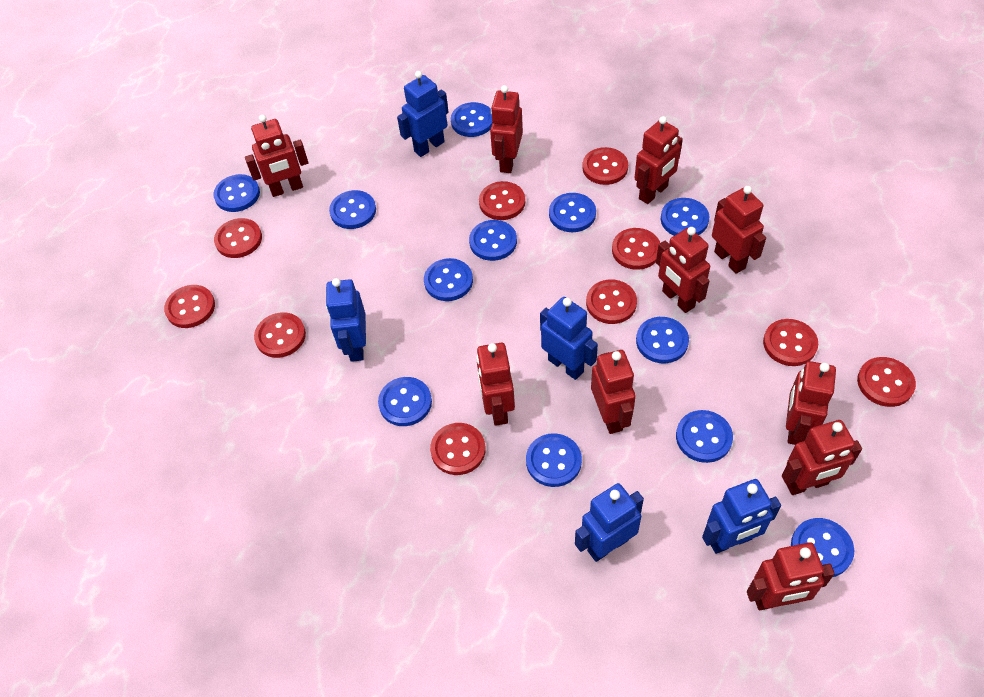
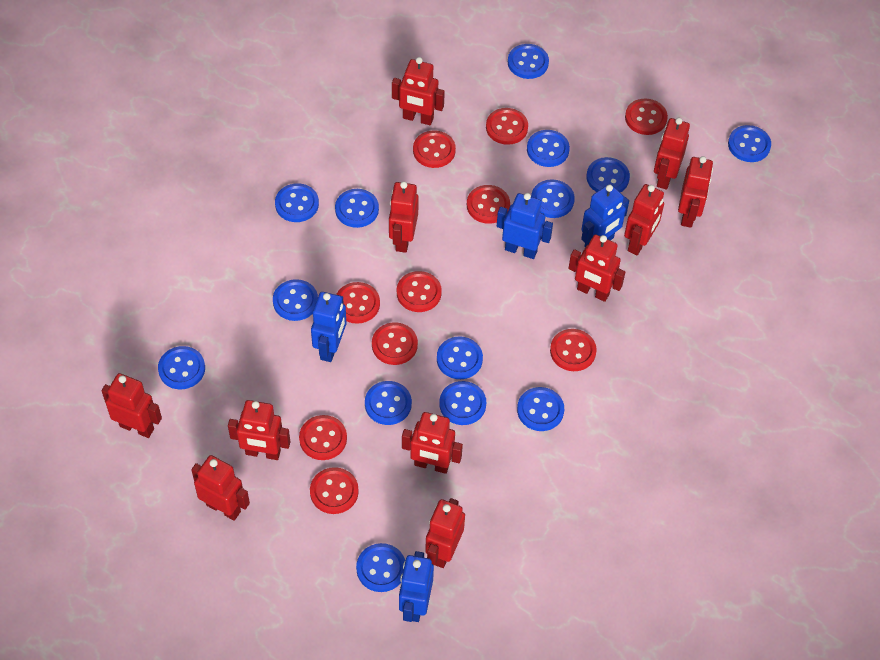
blue button: 12 -> 14
blue robot: 5 -> 4
red robot: 10 -> 11

